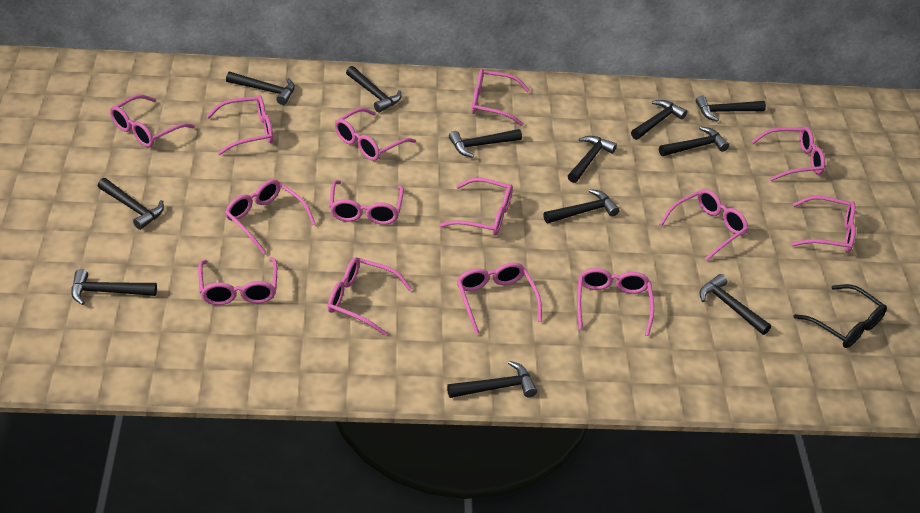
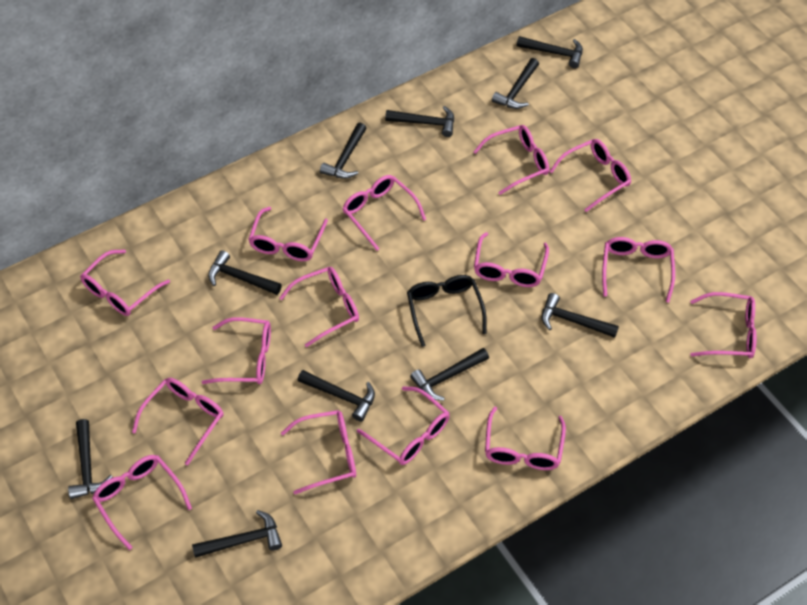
black hammer: 12 -> 10
pink glasses: 14 -> 15

